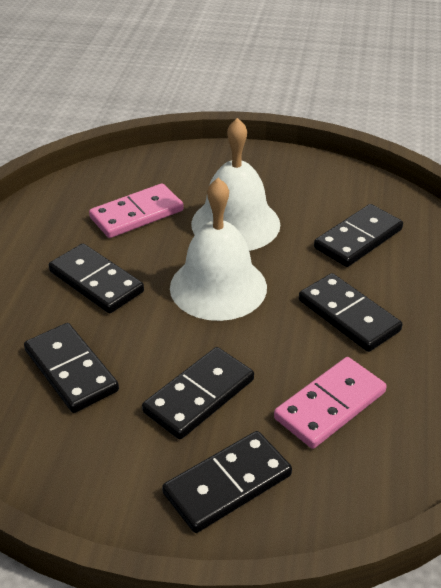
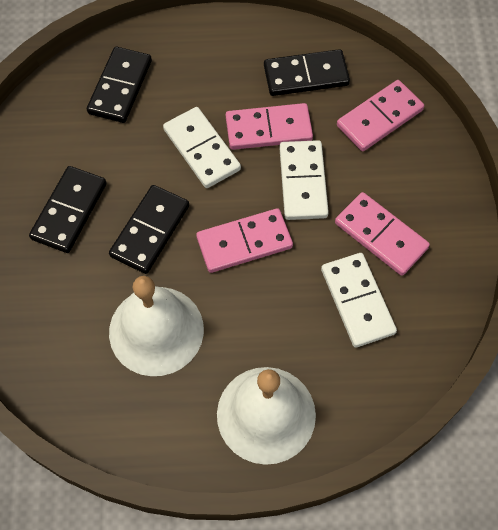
black domino: 6 -> 4
pink domino: 2 -> 4
white domino: 0 -> 3

